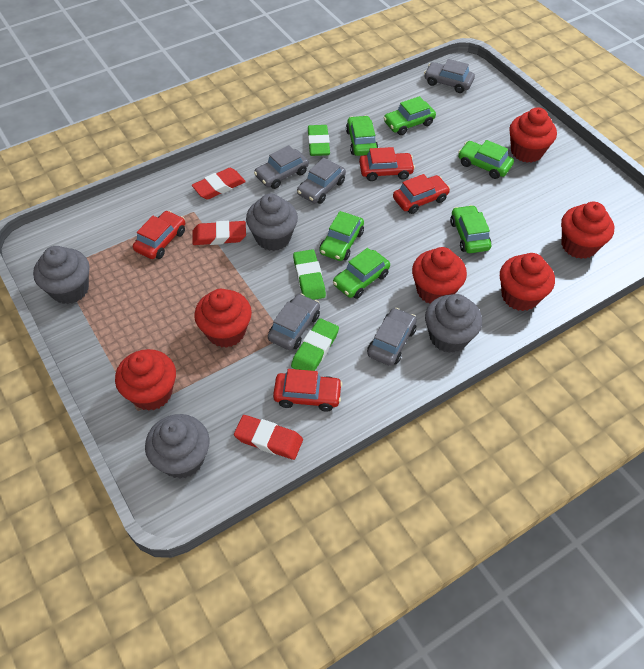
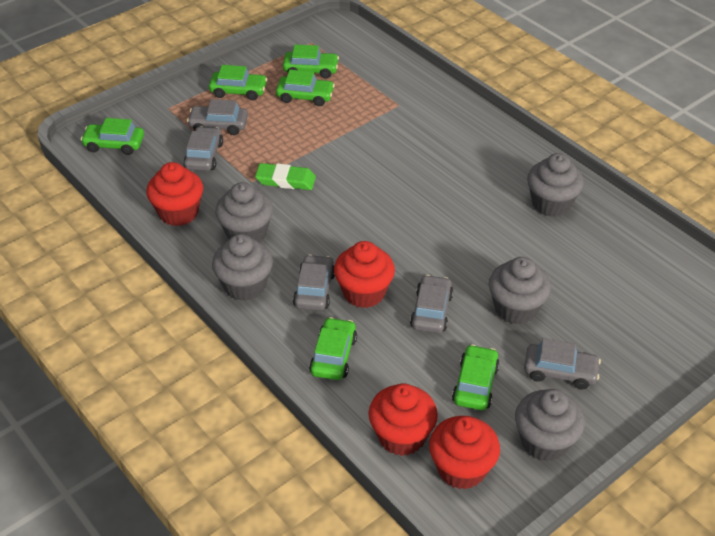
green eraser: 3 -> 1
grey cupcake: 4 -> 5
red car: 4 -> 0
red cupcake: 6 -> 4
red eraser: 3 -> 0

